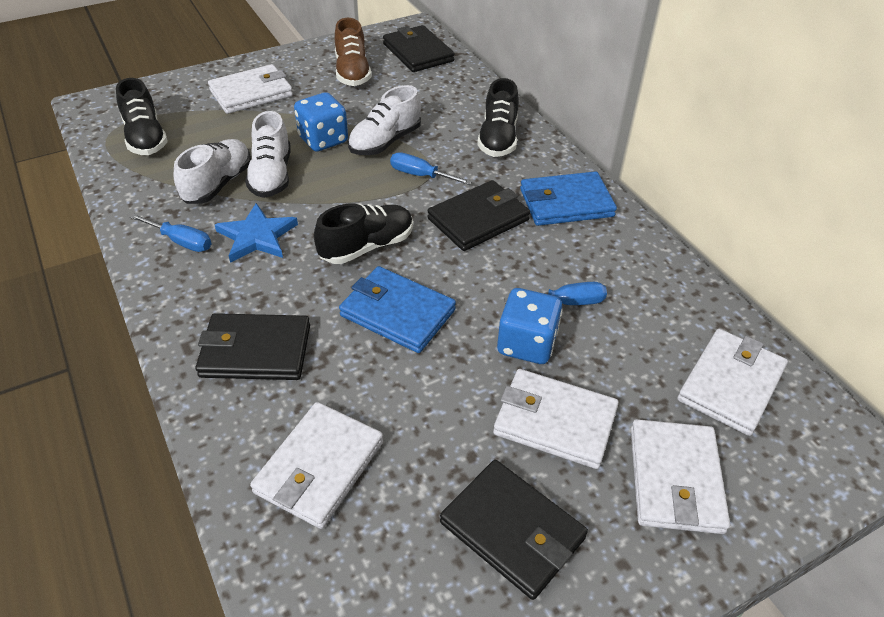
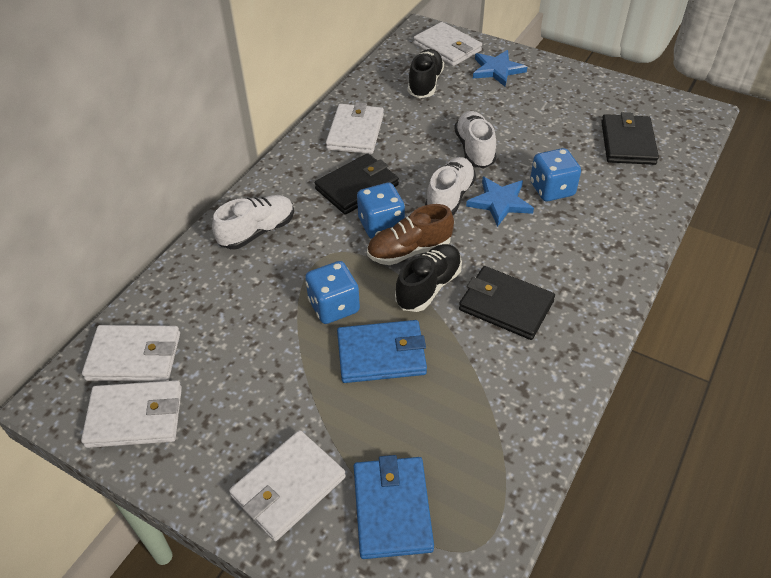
black shoe: 3 -> 2
black wallet: 4 -> 3
blue dice: 2 -> 3
blue screwdriver: 3 -> 0
blue star: 1 -> 2

